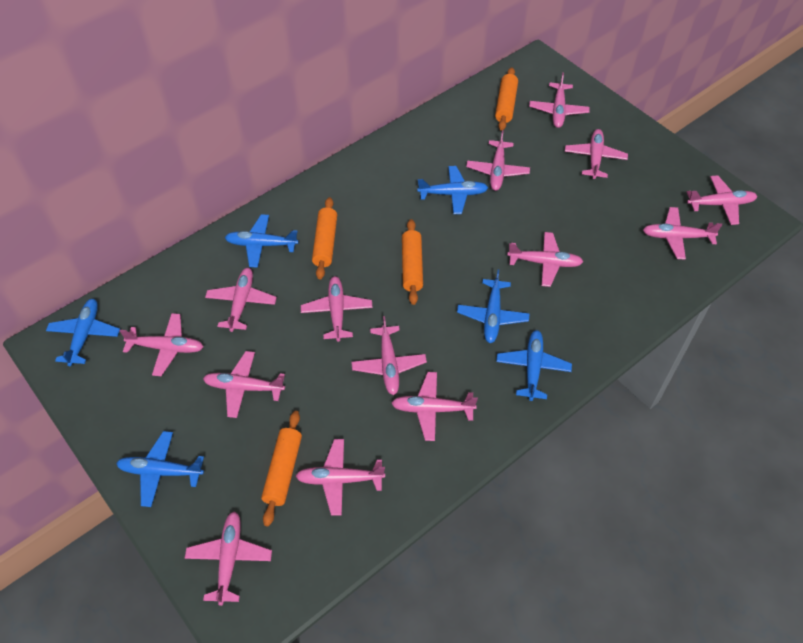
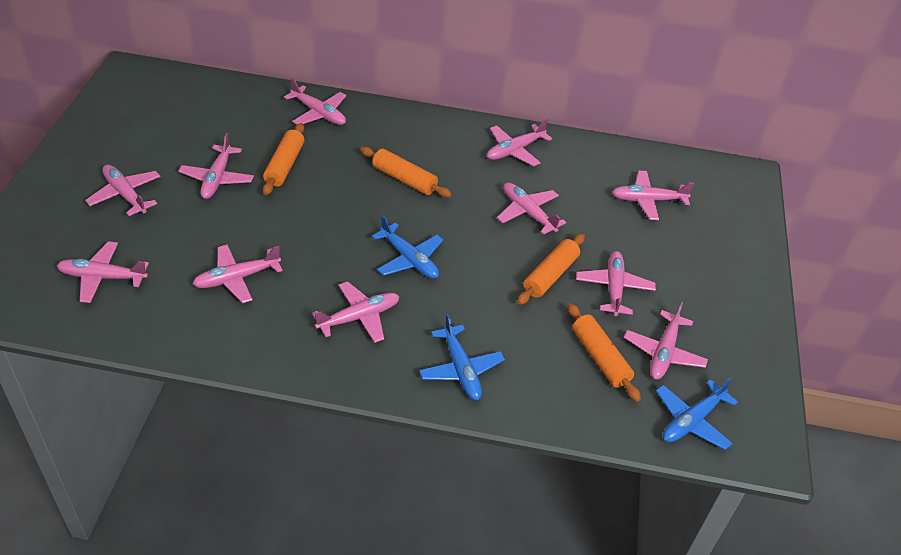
blue plane: 6 -> 3
pink plane: 14 -> 11

